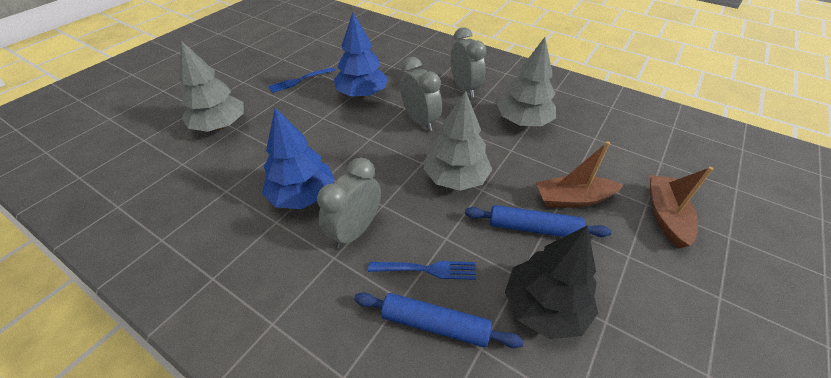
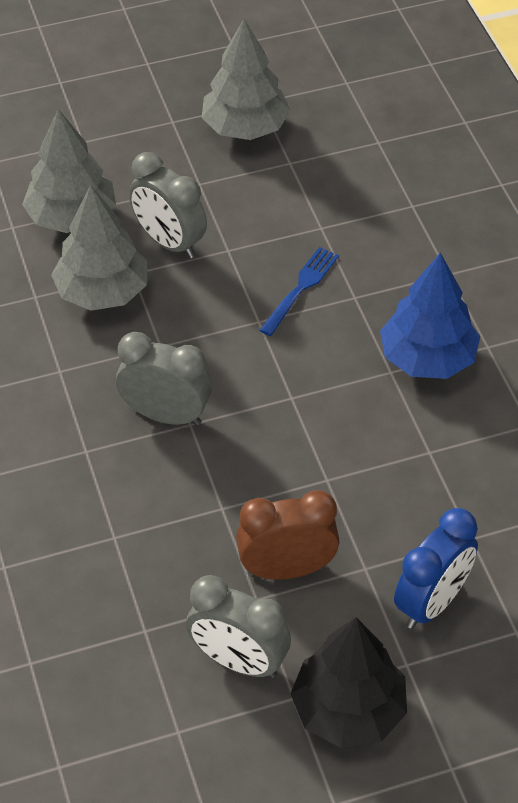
blue clock: 0 -> 1
blue fork: 2 -> 1
blue rolling pin: 2 -> 0
blue tree: 2 -> 1
brown boat: 2 -> 0
brown clock: 0 -> 1

